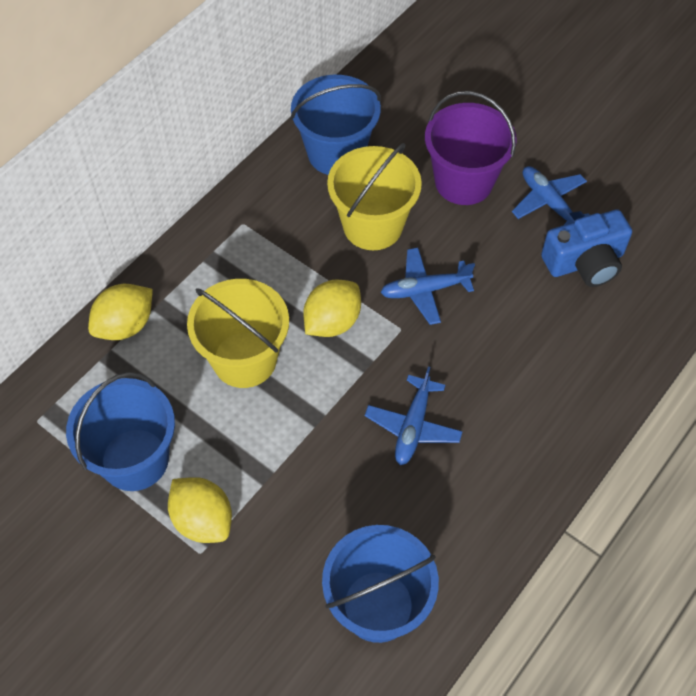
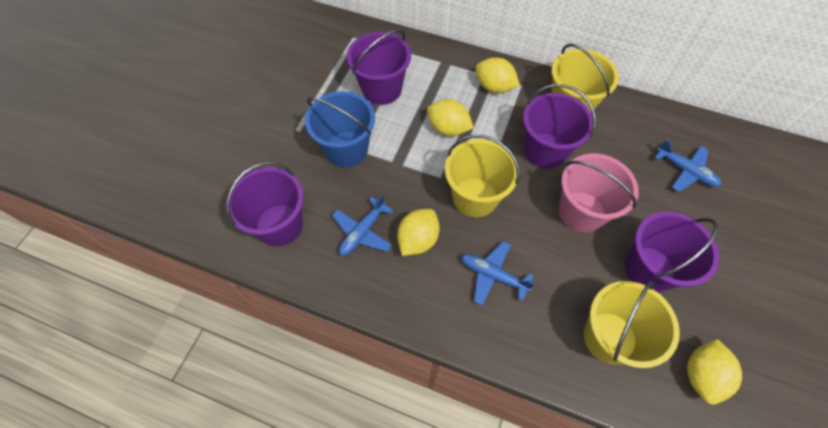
blue bucket: 3 -> 1
blue camera: 1 -> 0
pink bucket: 0 -> 1
purple bucket: 1 -> 4
yellow bucket: 2 -> 3
yellow lemon: 3 -> 4

